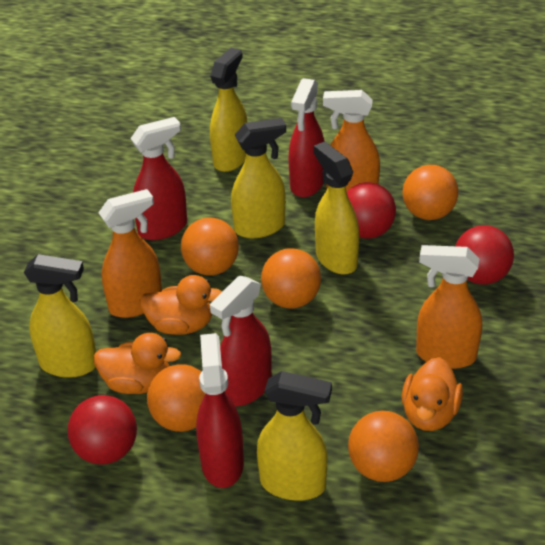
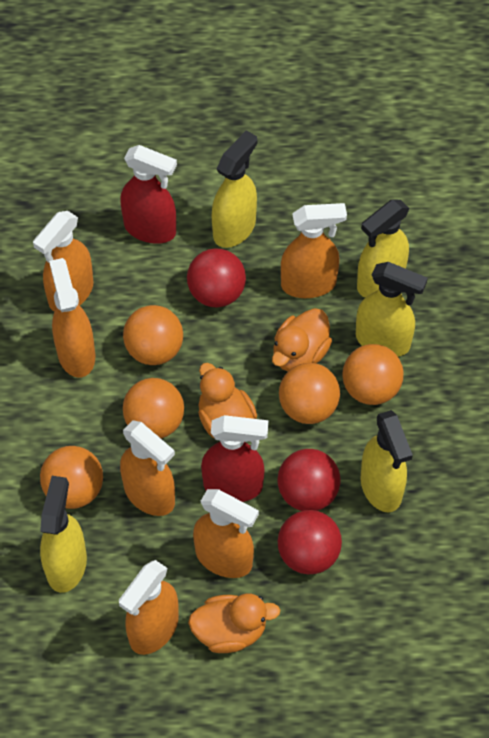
orange spray bottle: 3 -> 6
red spray bottle: 4 -> 2

